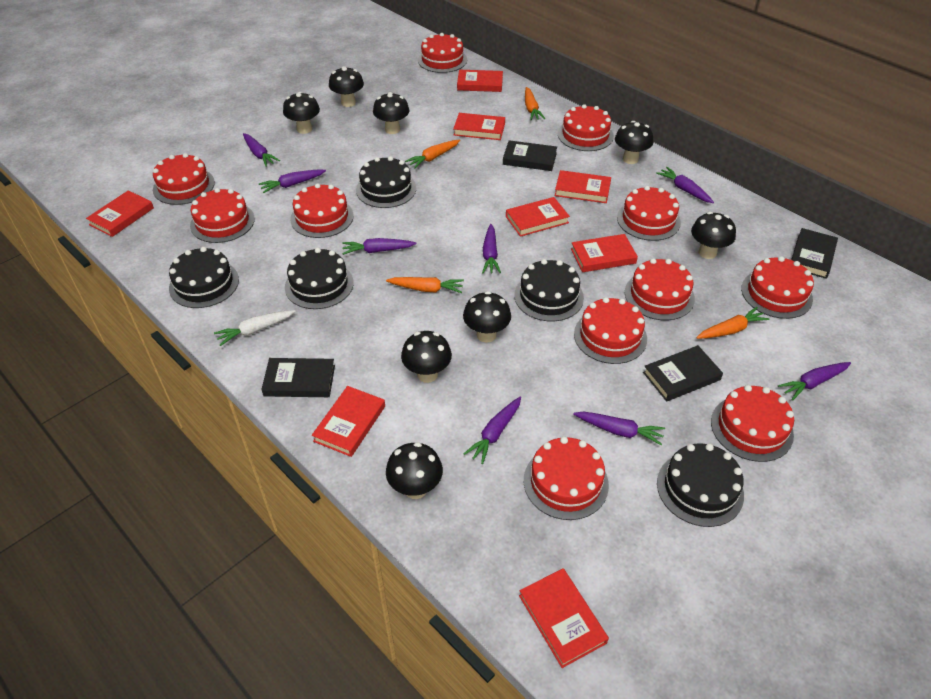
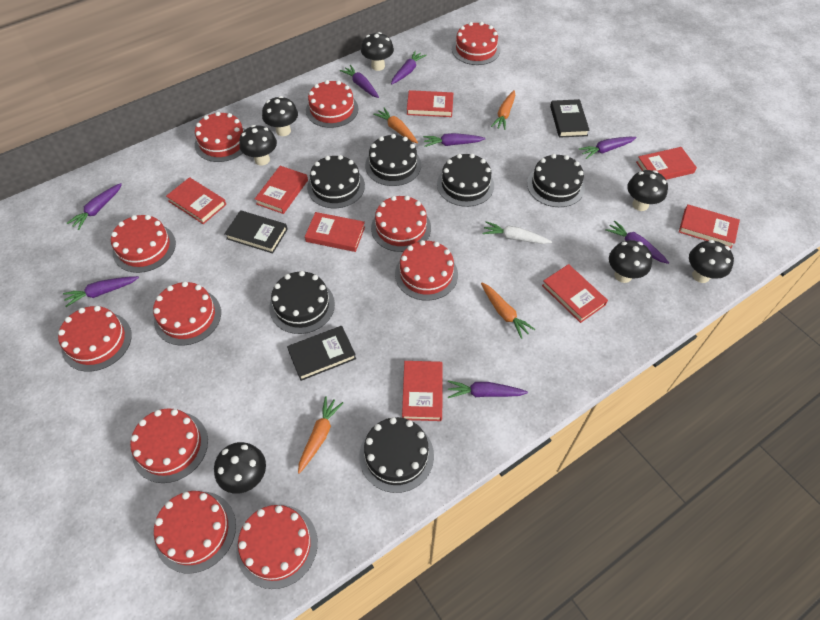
black book: 4 -> 3
black cake: 5 -> 6
black mushroom: 8 -> 7

